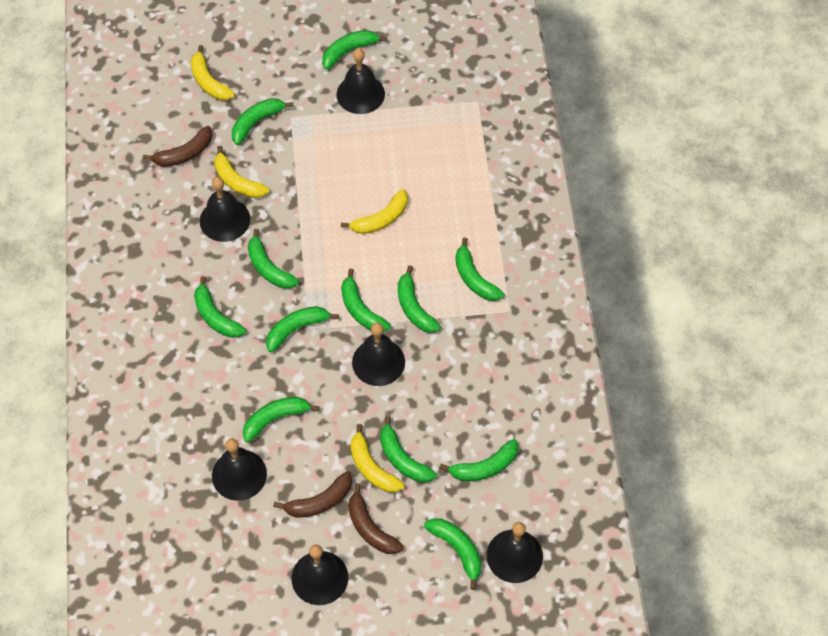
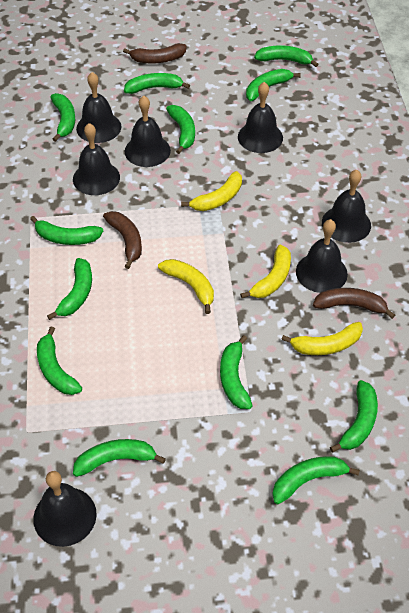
black bell: 6 -> 7

